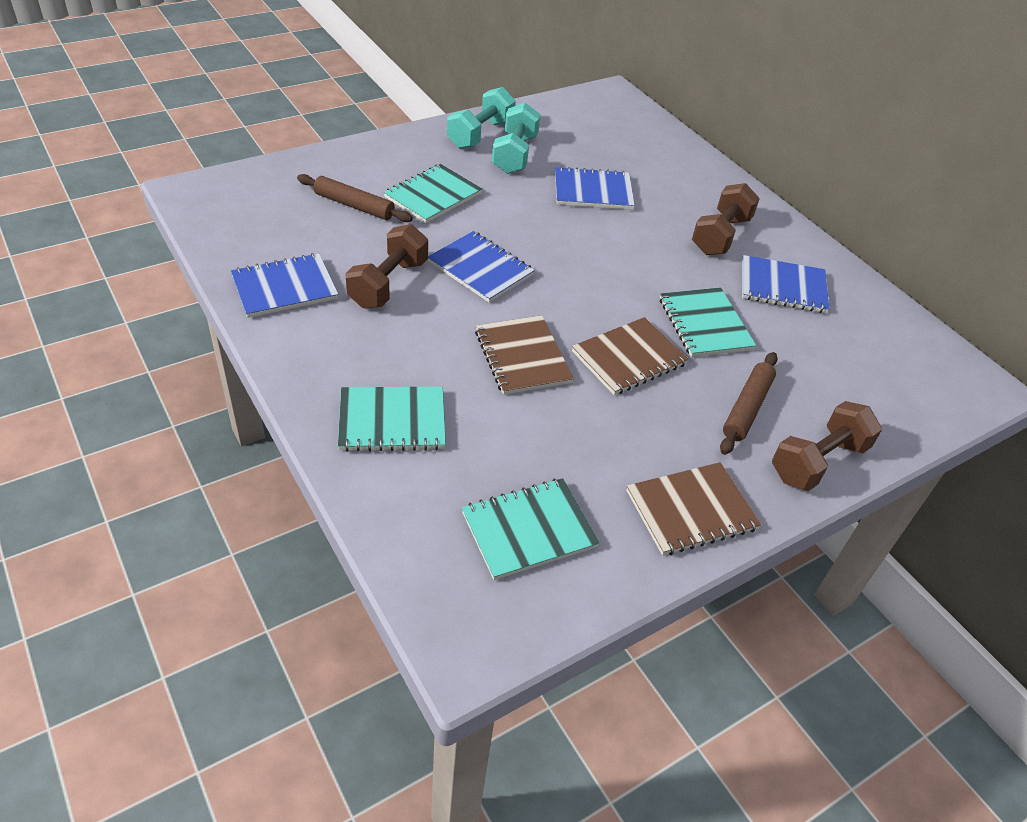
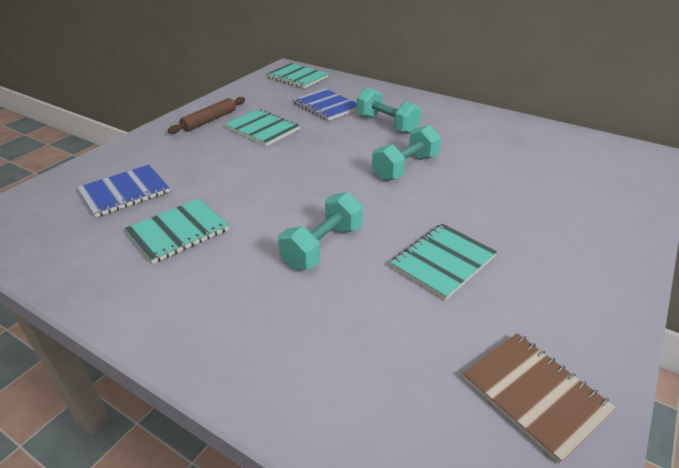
blue notebook: 4 -> 2
brown dumbbell: 3 -> 0
brown notebook: 3 -> 1
brown rolling pin: 2 -> 1
turquoise dumbbell: 2 -> 3

